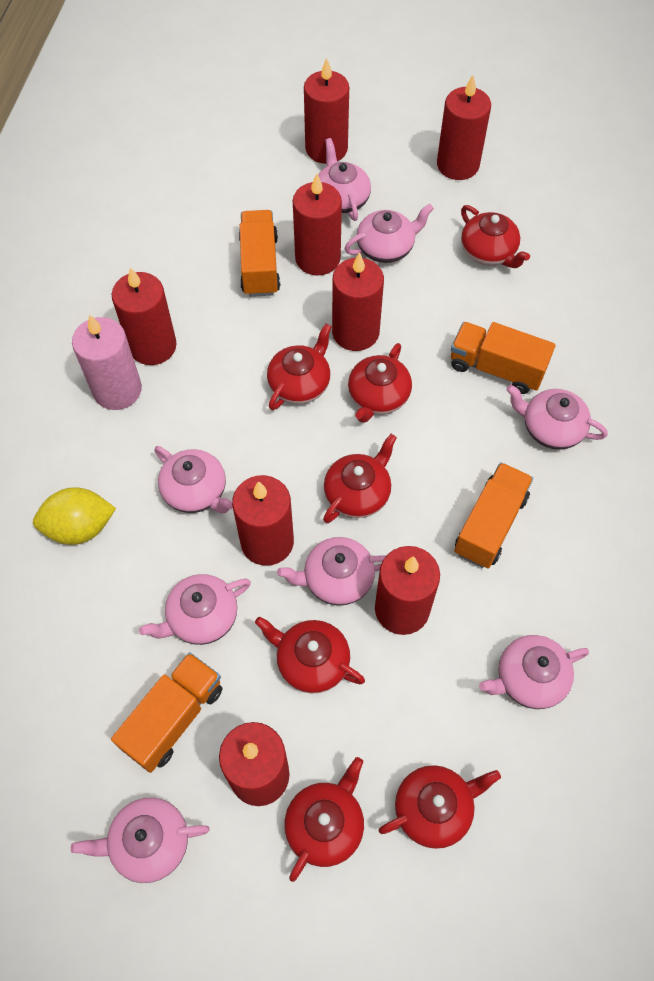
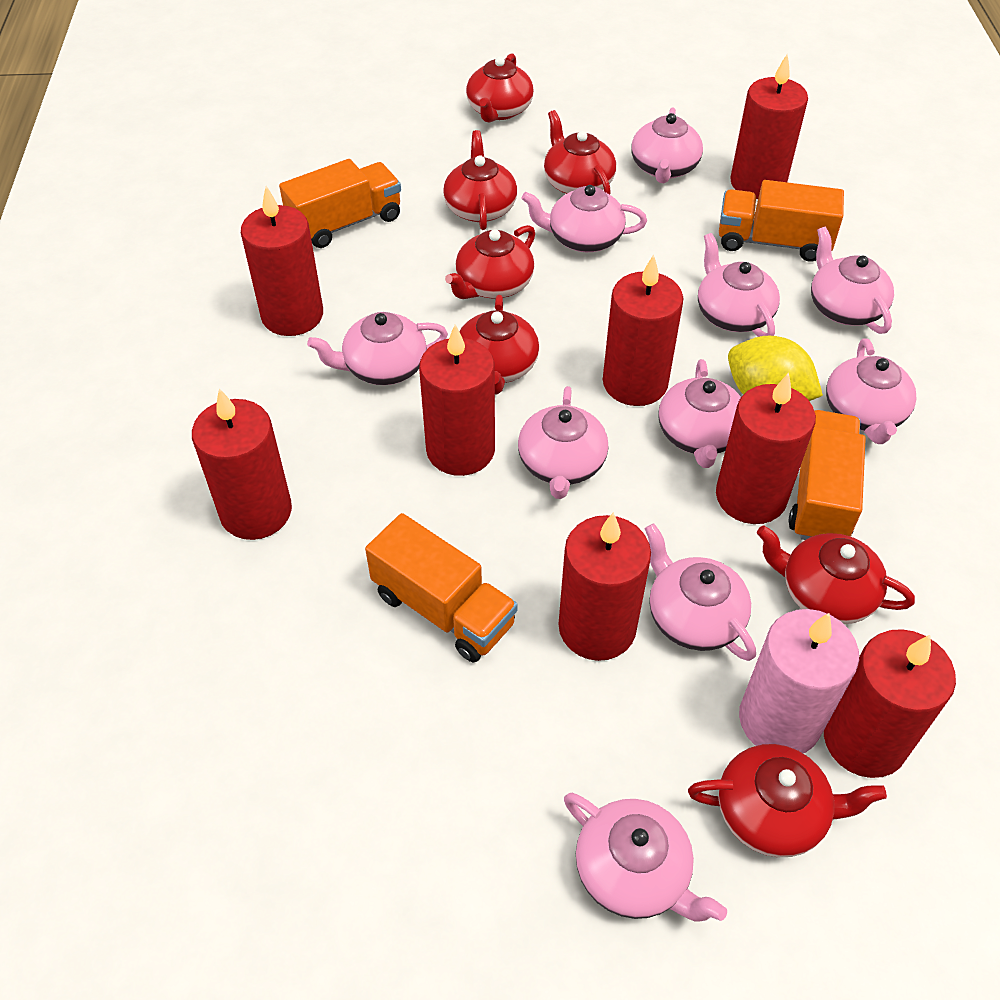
pink teapot: 8 -> 10

